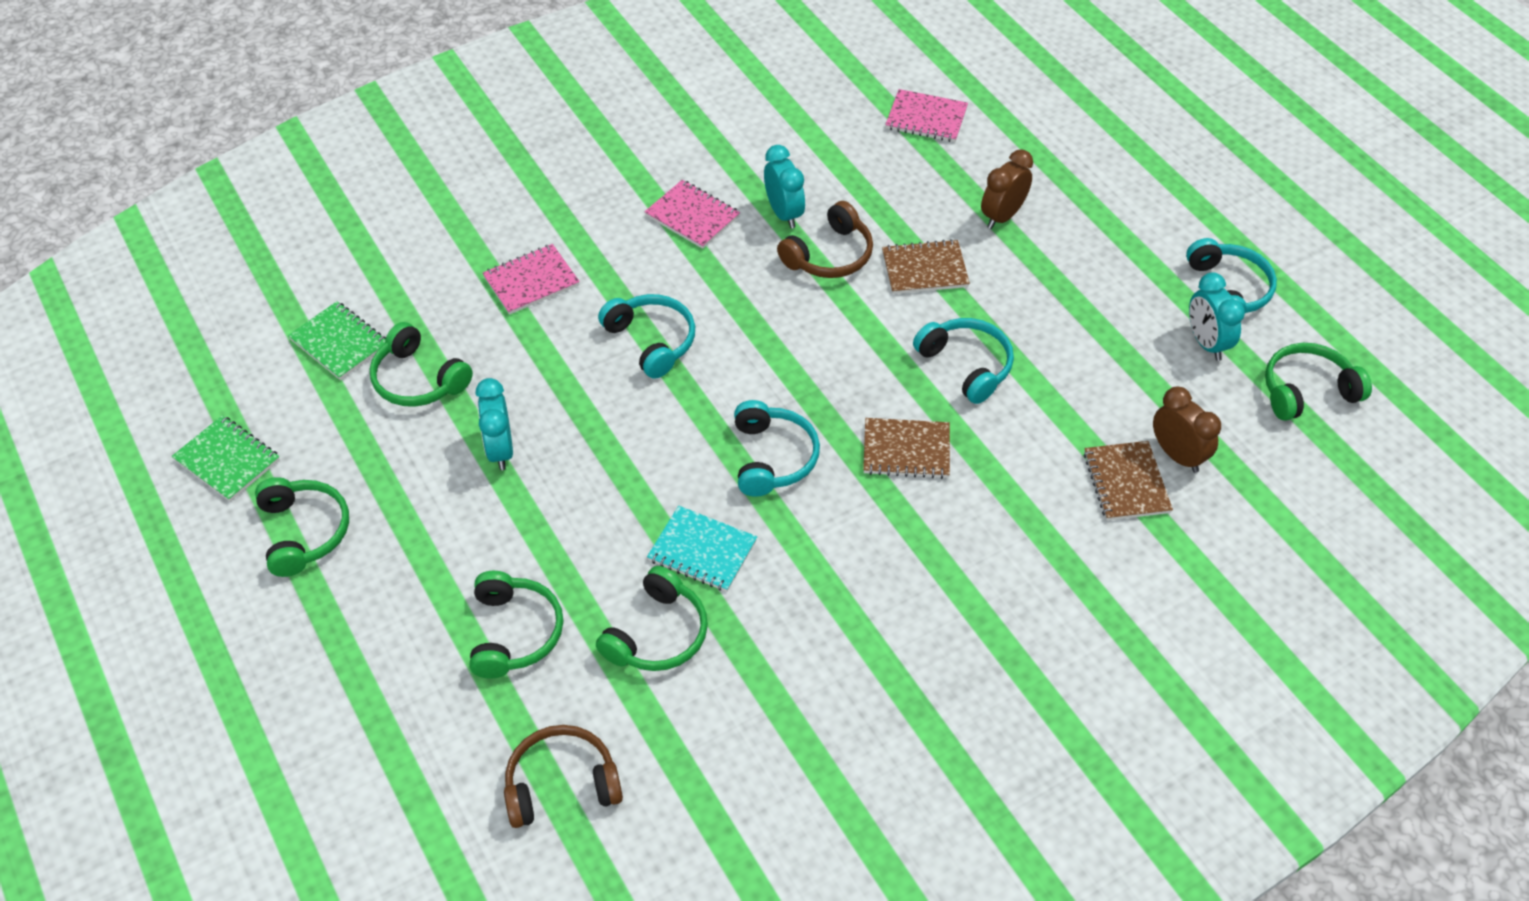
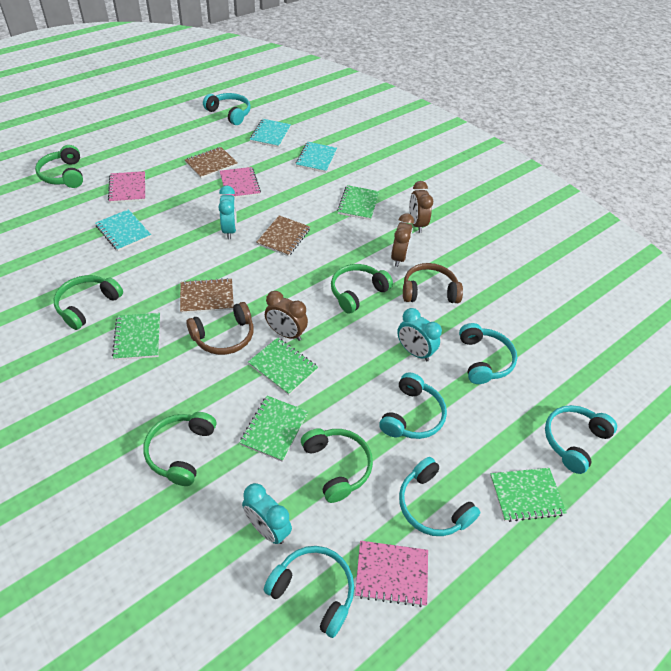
brown clock: 2 -> 3
green notebook: 2 -> 5
turquoise headphones: 4 -> 6
turquoise notebook: 1 -> 3

